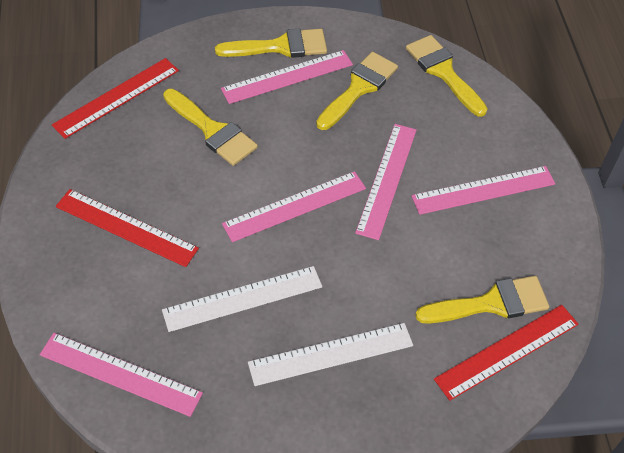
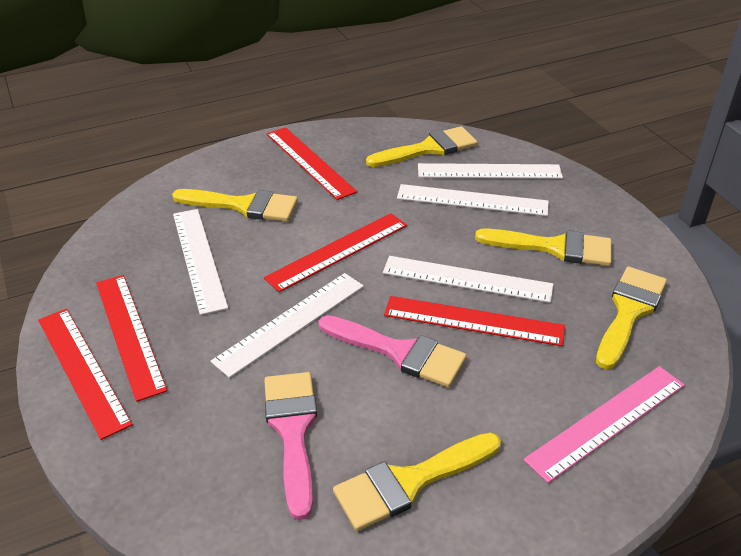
pink brush: 0 -> 2
pink ruler: 5 -> 1
red ruler: 3 -> 5
white ruler: 2 -> 5

